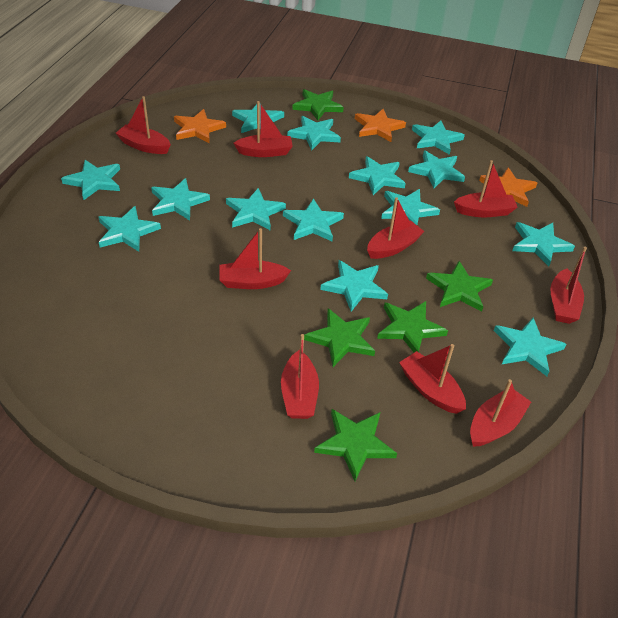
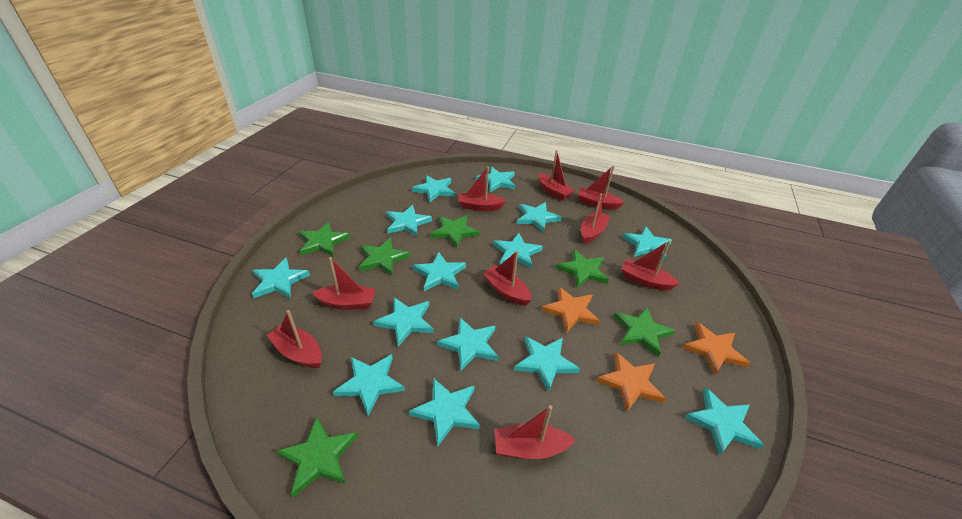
green star: 5 -> 6

